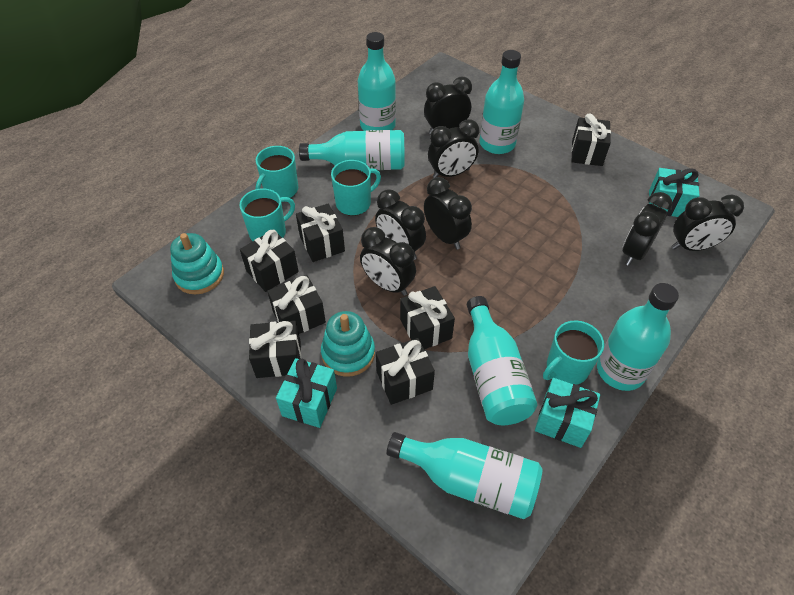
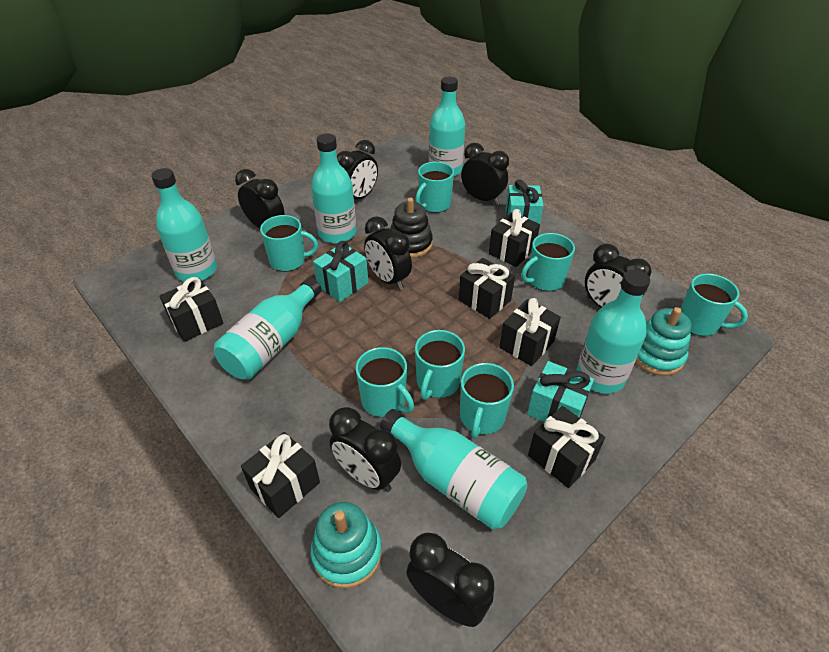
black gift: 7 -> 6
black stacking toy: 0 -> 1
turquoise mug: 4 -> 7

